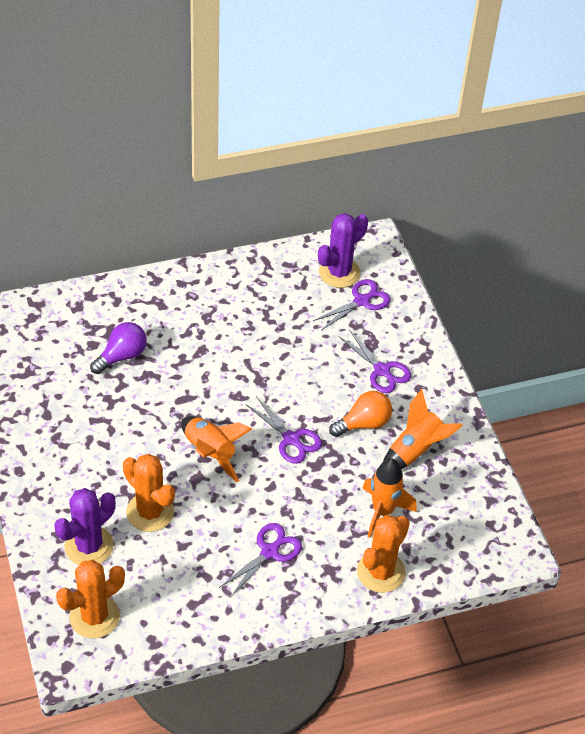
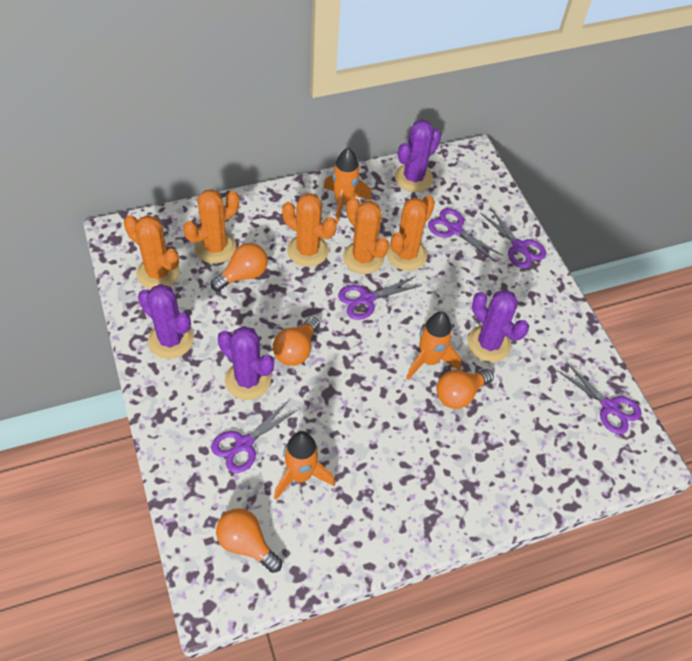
orange cactus: 3 -> 5
orange light bulb: 1 -> 4
purple cactus: 2 -> 4
purple light bulb: 1 -> 0
purple scissors: 4 -> 5

